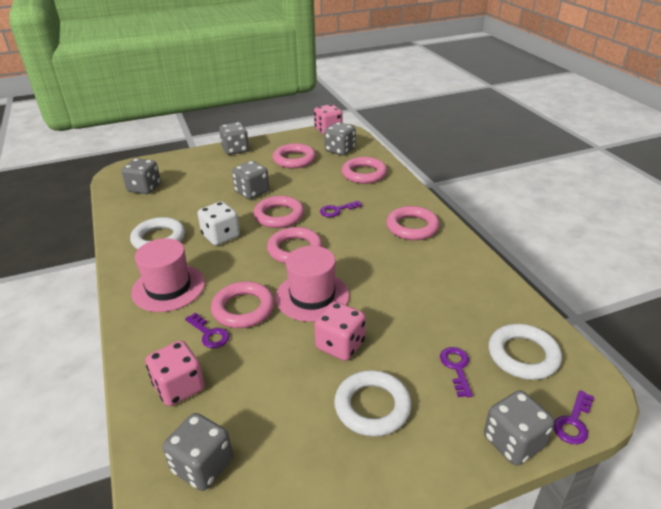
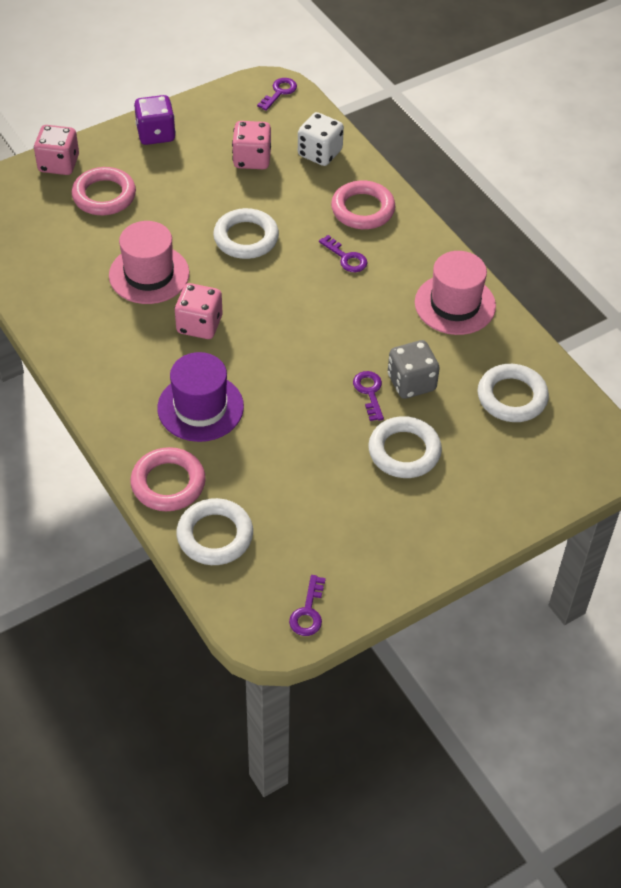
grey dice: 6 -> 1
pink ring: 6 -> 3
purple dice: 0 -> 1
purple hat: 0 -> 1
white ring: 3 -> 4

